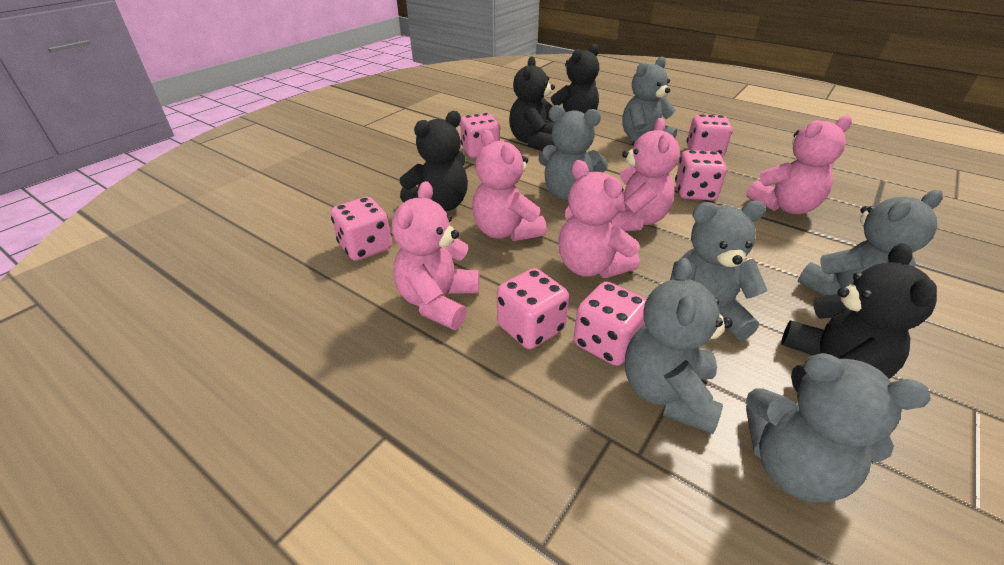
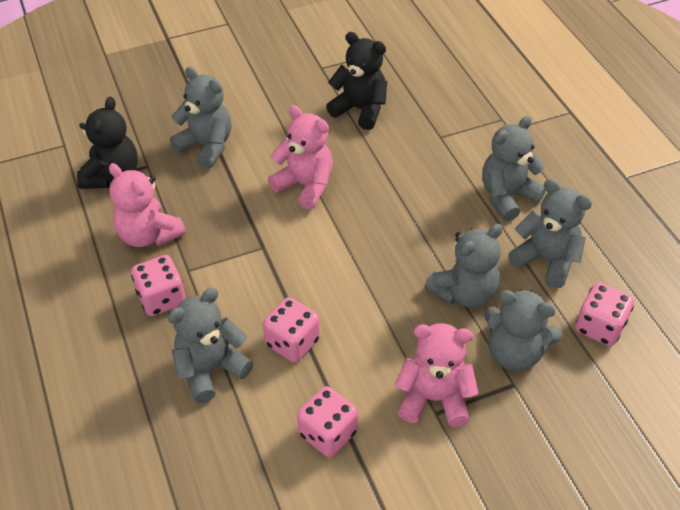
black teddy bear: 4 -> 2
pink dice: 6 -> 4
pink teddy bear: 5 -> 3

